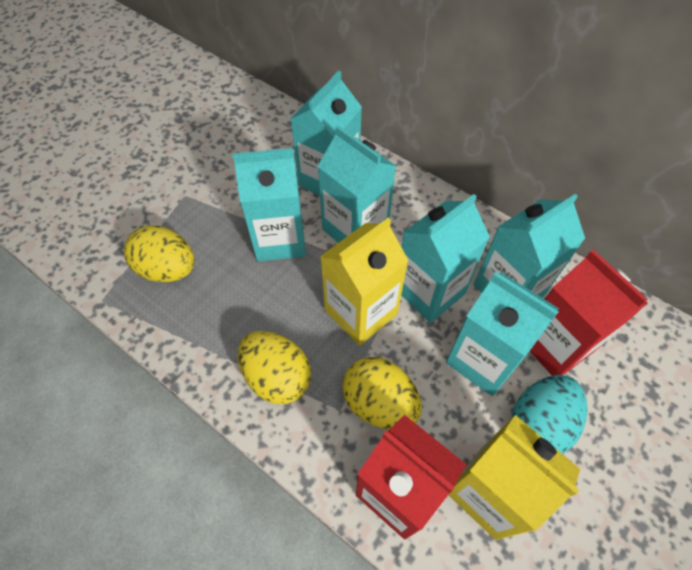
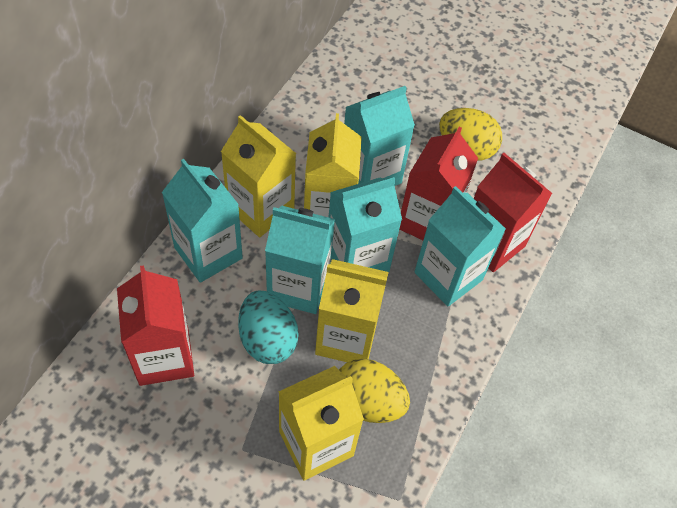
red carton: 2 -> 3
turquoise carton: 6 -> 5
yellow carton: 2 -> 4
yellow egg: 3 -> 2

